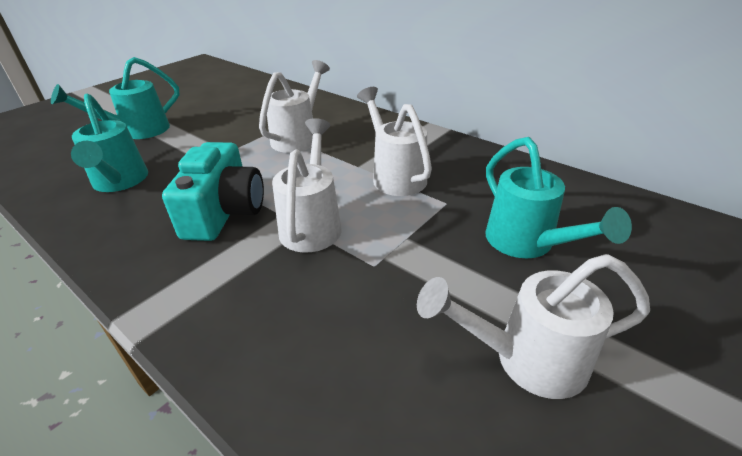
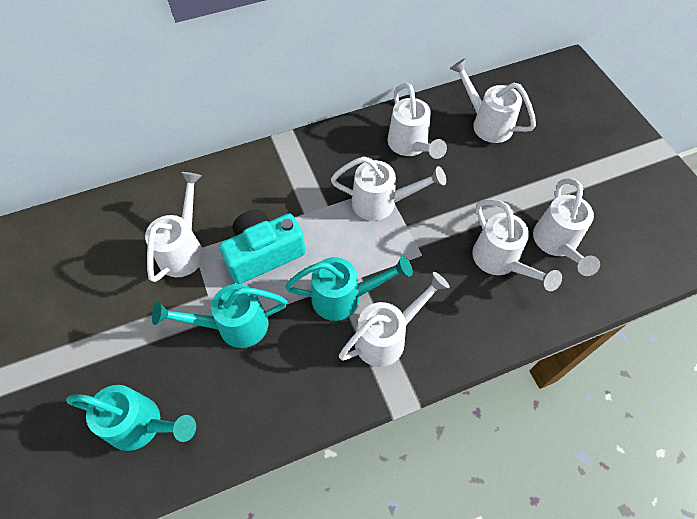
white watering can: 4 -> 7

